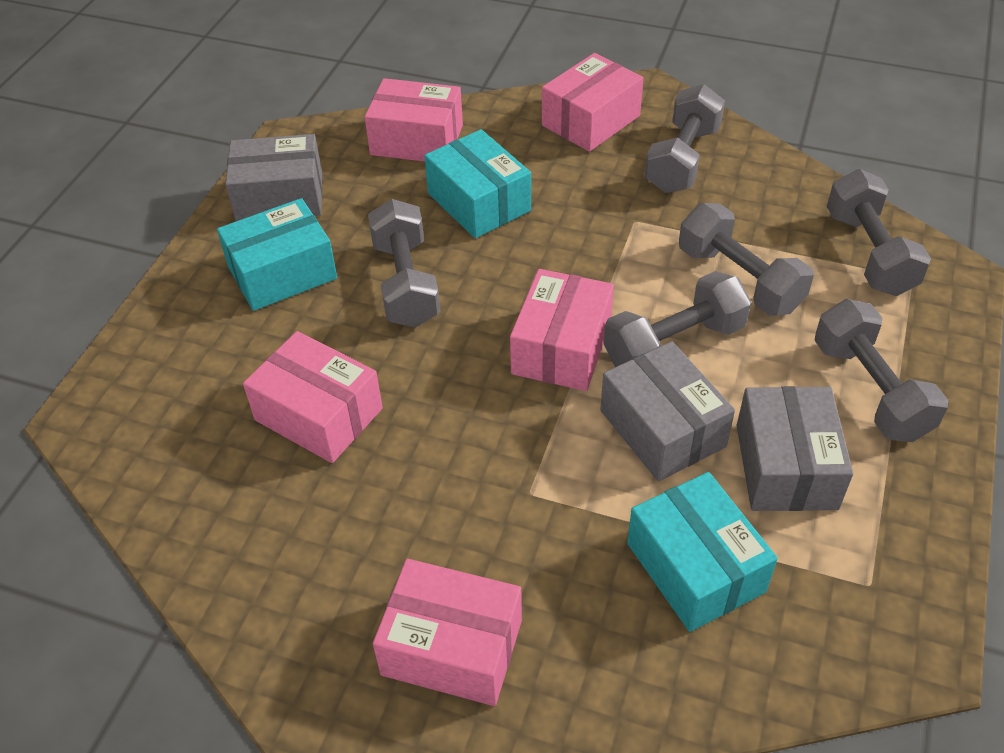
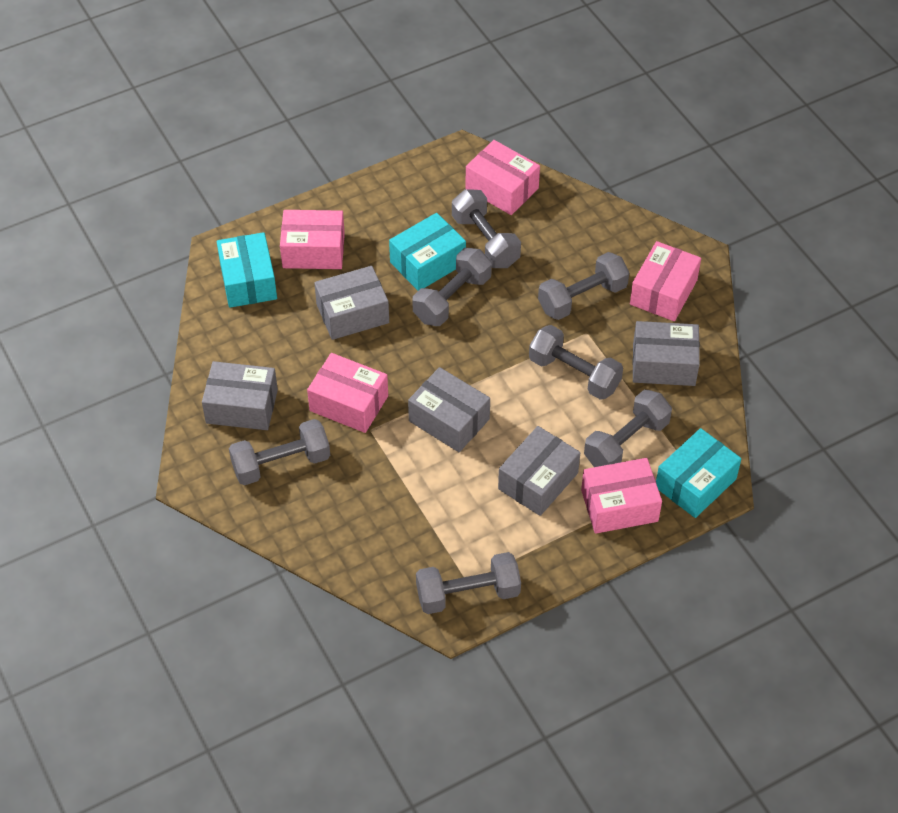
grey box: 3 -> 5
grey dumbbell: 6 -> 7

